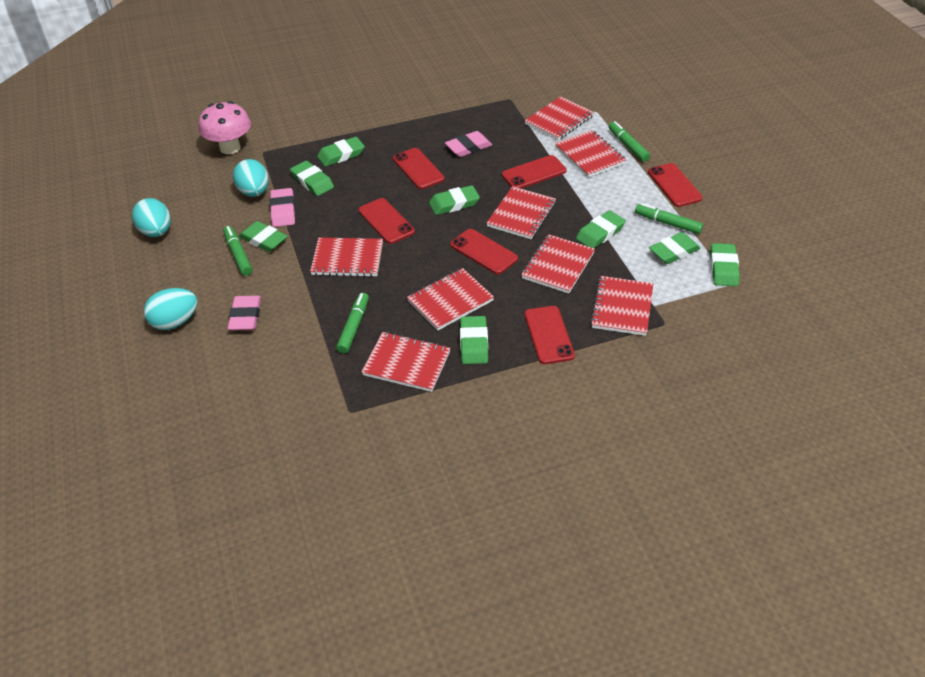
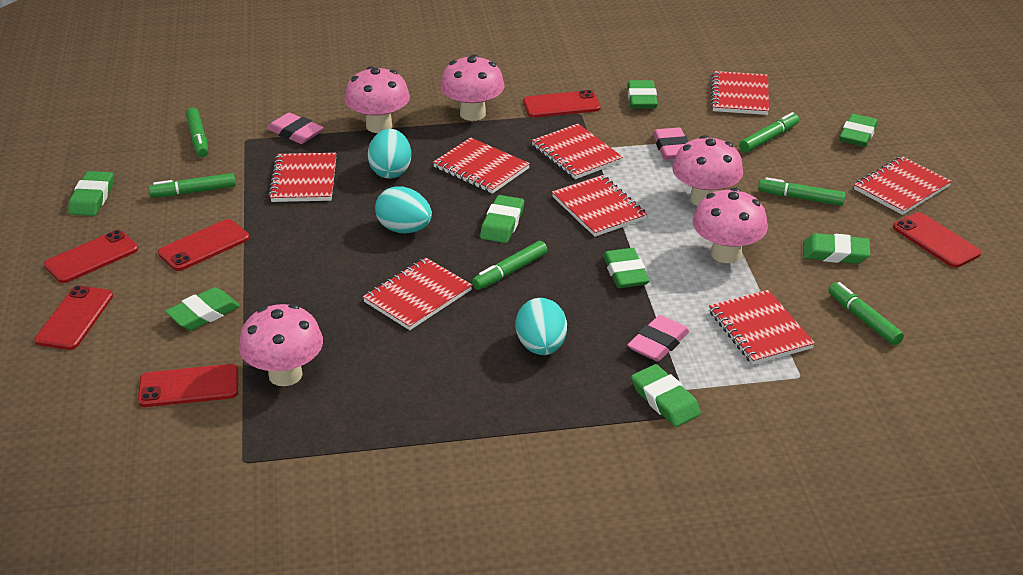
green marker: 4 -> 6
pink mushroom: 1 -> 5

